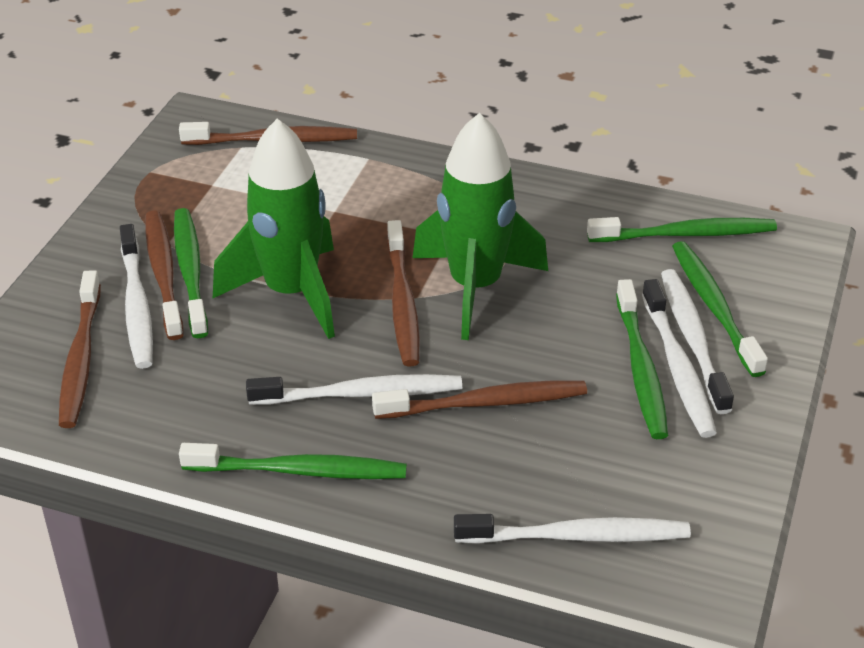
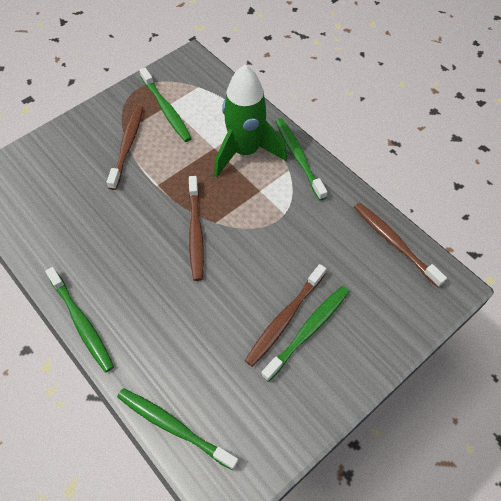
brown toothbrush: 5 -> 4
green rocket: 2 -> 1
white toothbrush: 5 -> 0

